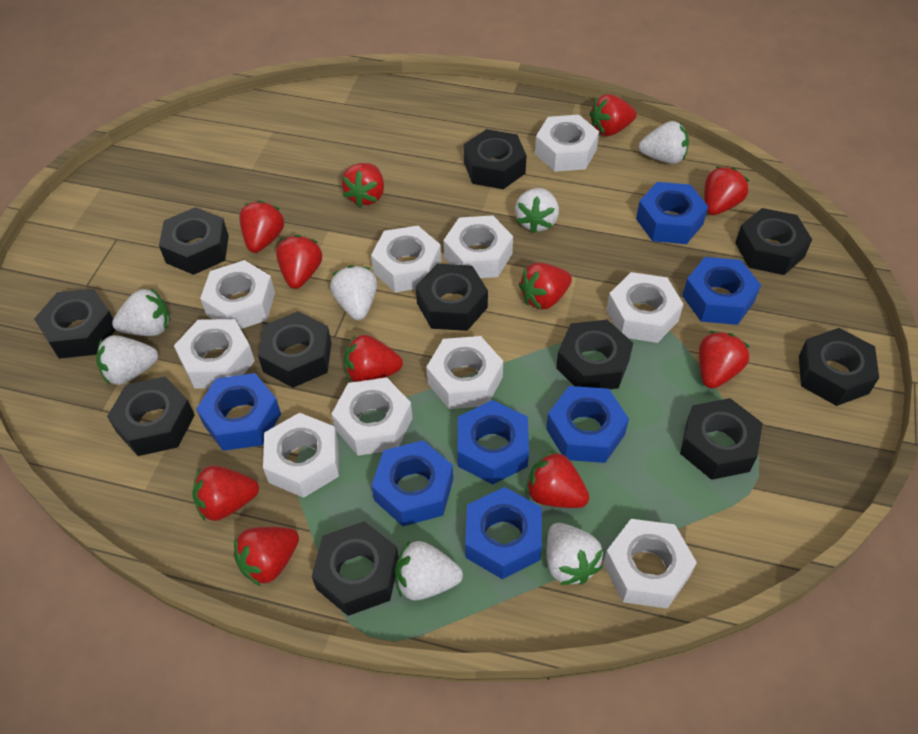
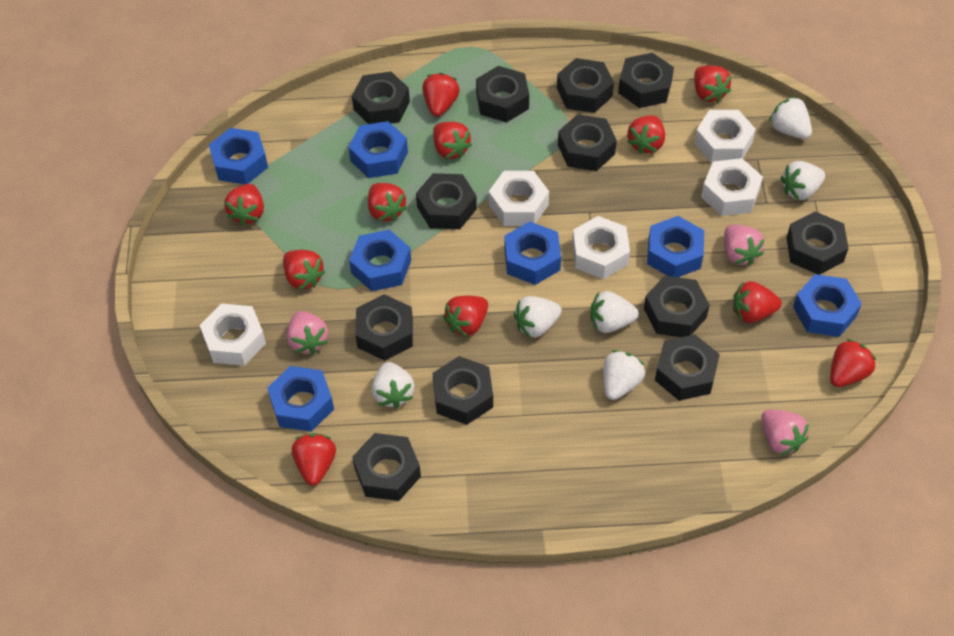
black nut: 11 -> 12
pink strawberry: 0 -> 3
white nut: 10 -> 5
white strawberry: 7 -> 6

